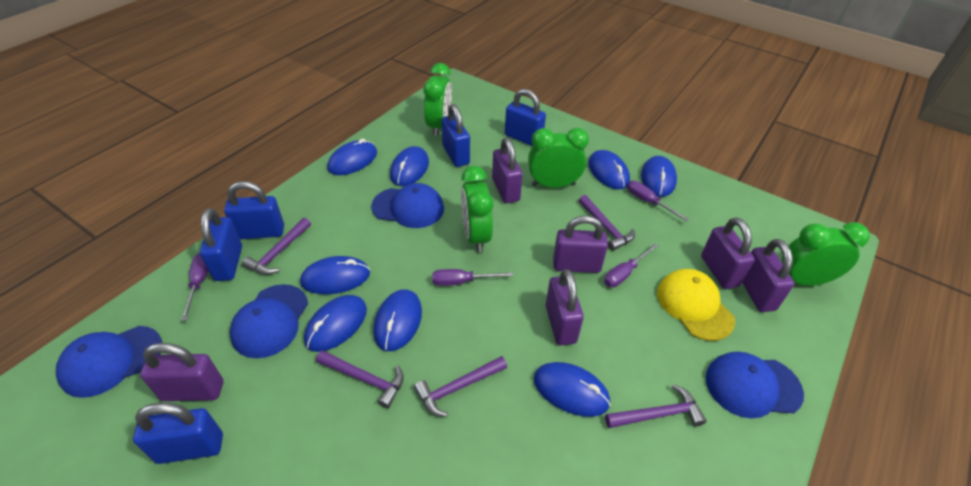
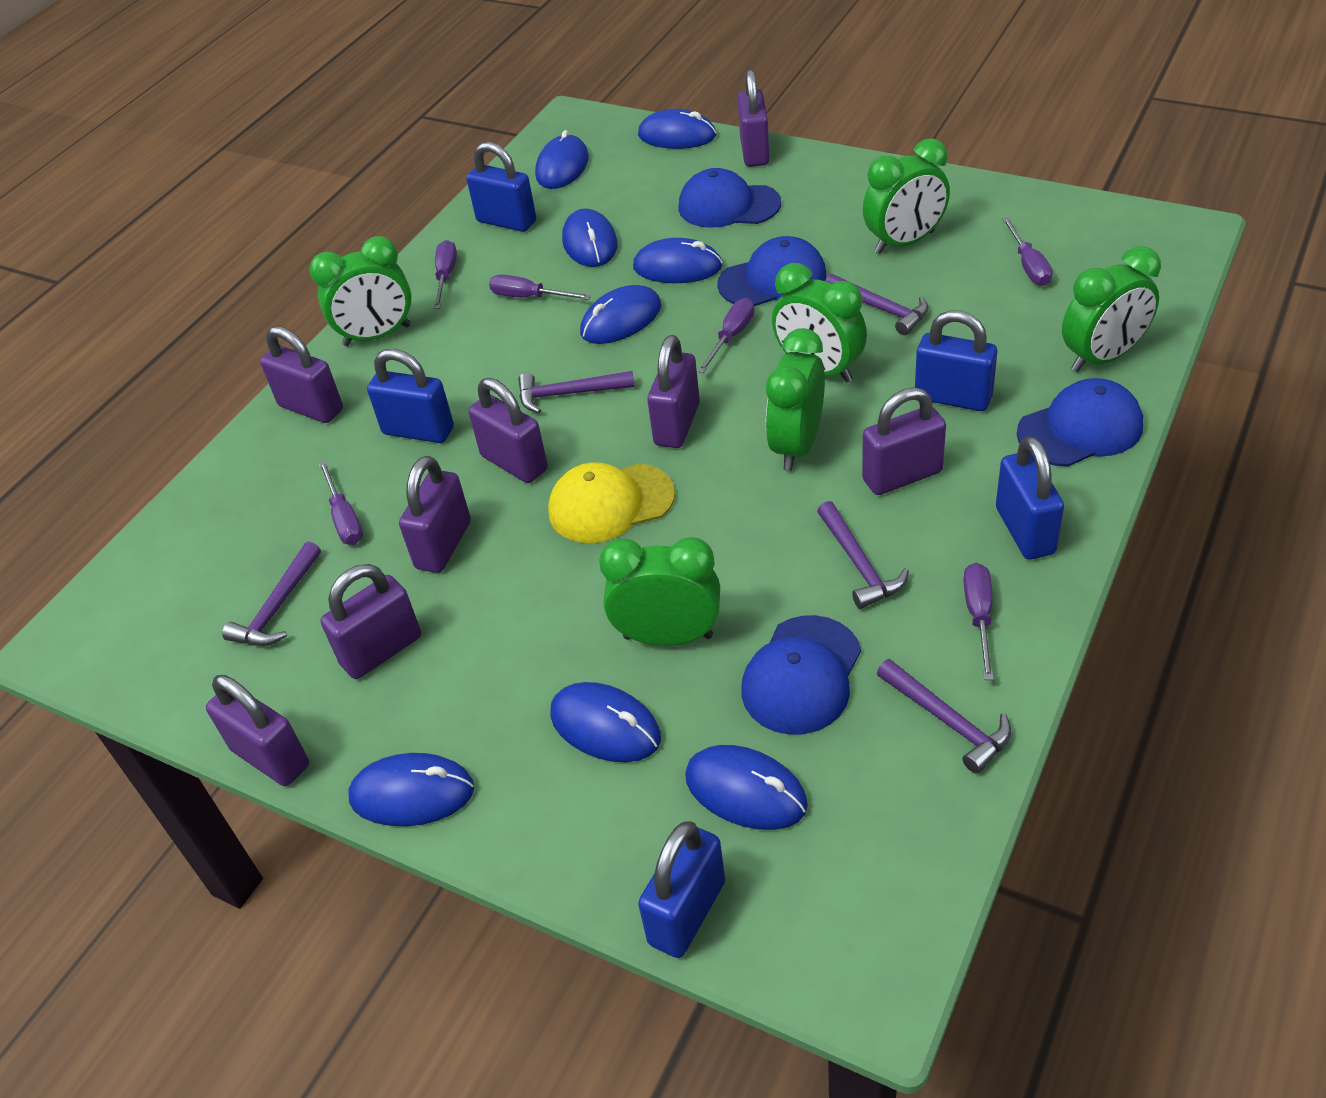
green clock: 4 -> 6
purple padlock: 6 -> 8
purple screwdriver: 4 -> 6

